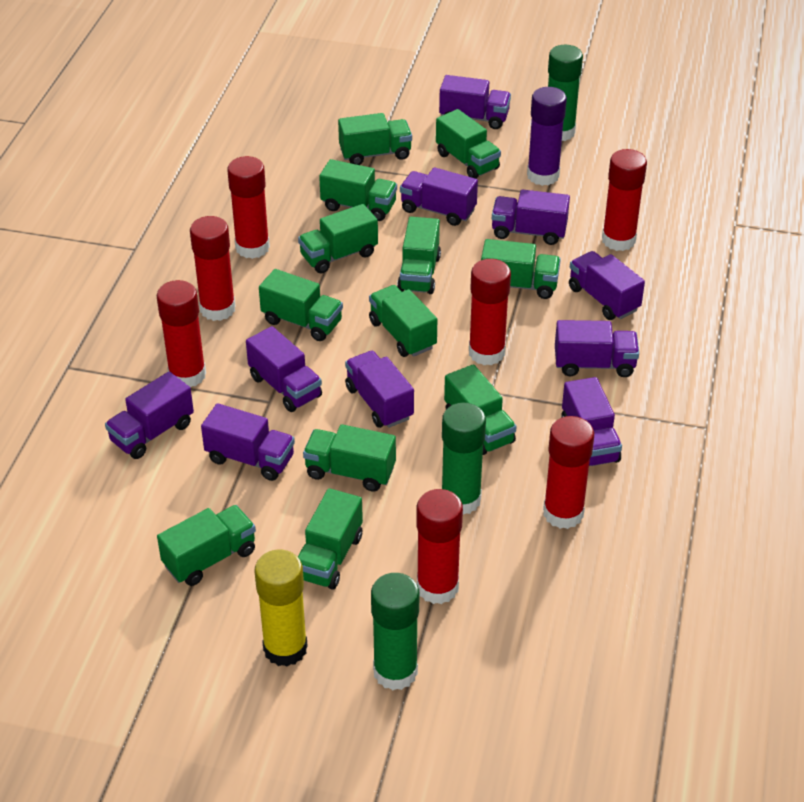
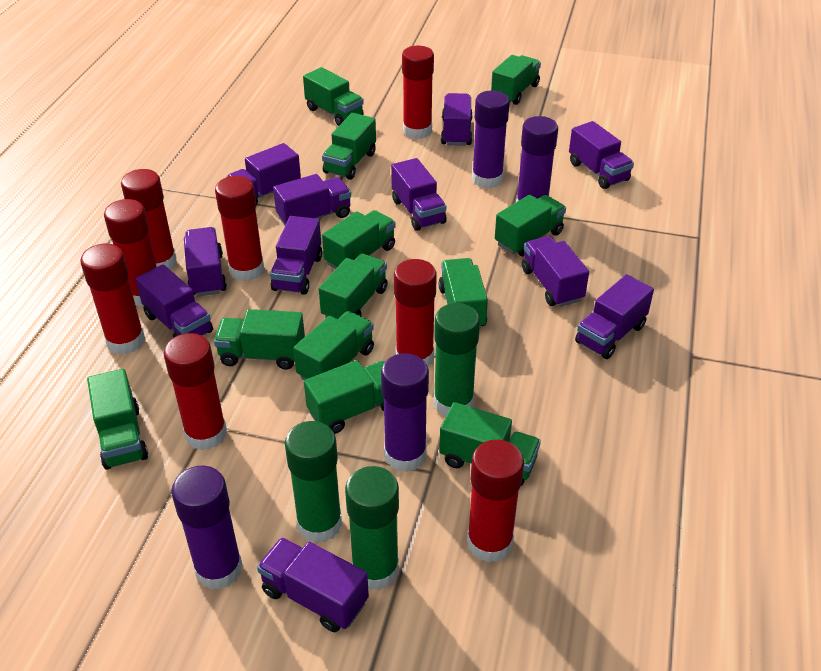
purple glue stick: 1 -> 4
purple truck: 10 -> 11
red glue stick: 7 -> 8
yellow glue stick: 1 -> 0

